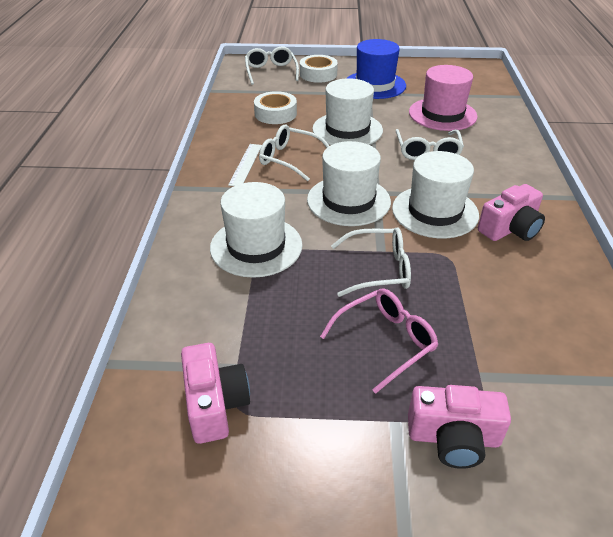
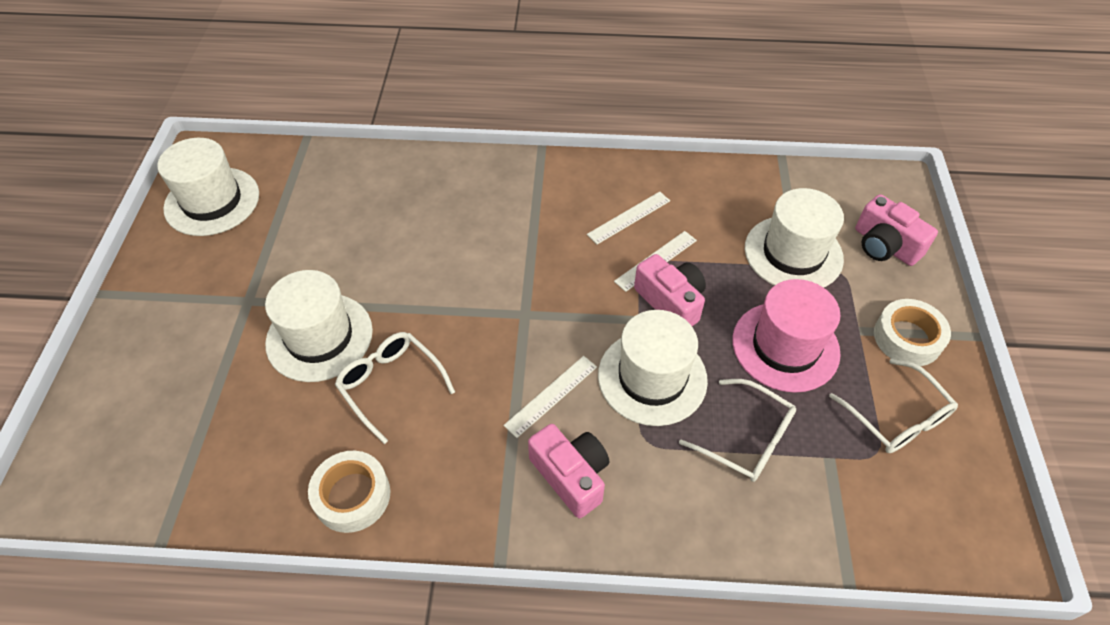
blue hat: 1 -> 0
pink glasses: 1 -> 0
white glasses: 4 -> 3
white ruler: 1 -> 3

